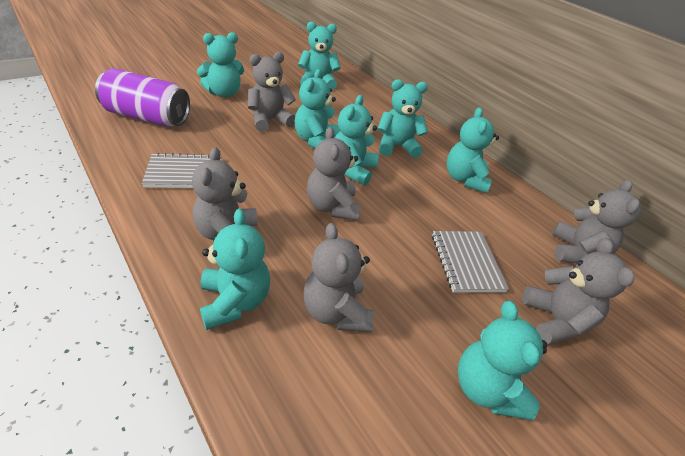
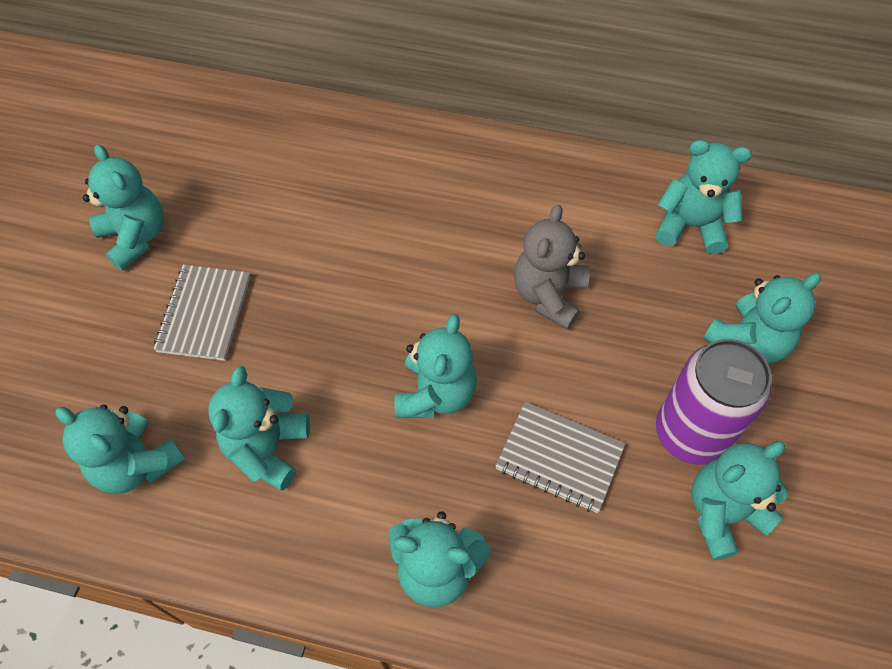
grey teddy bear: 6 -> 1

